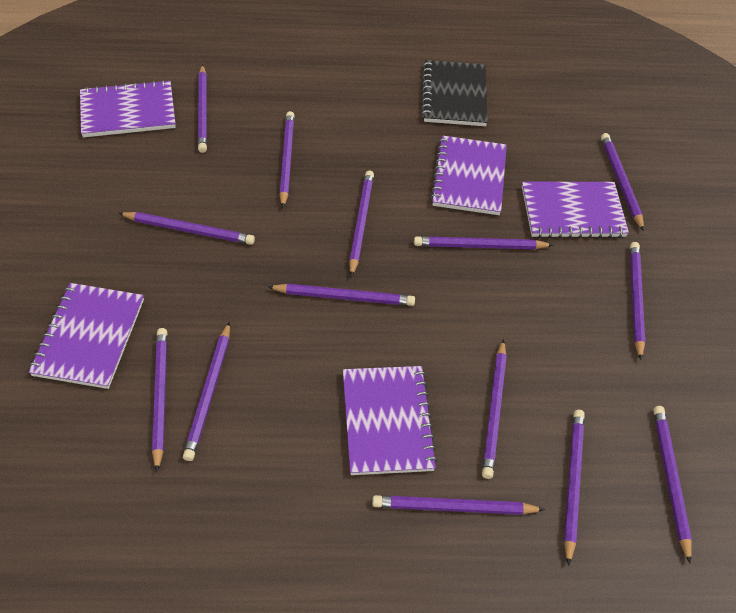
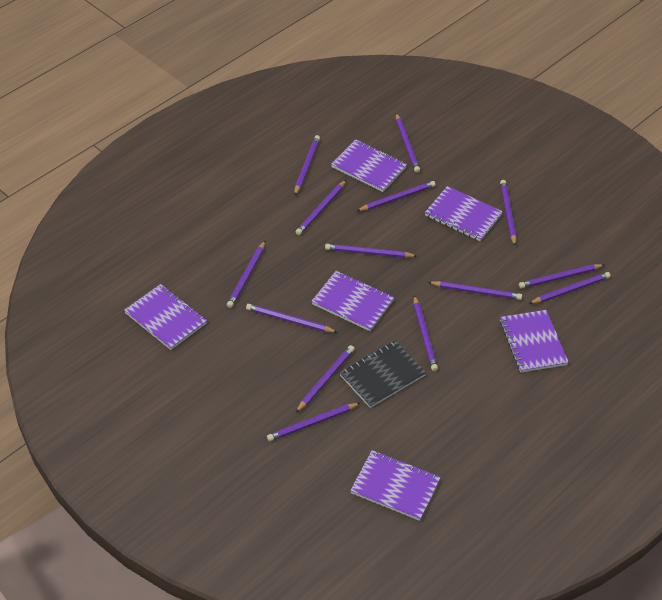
purple notebook: 5 -> 6

